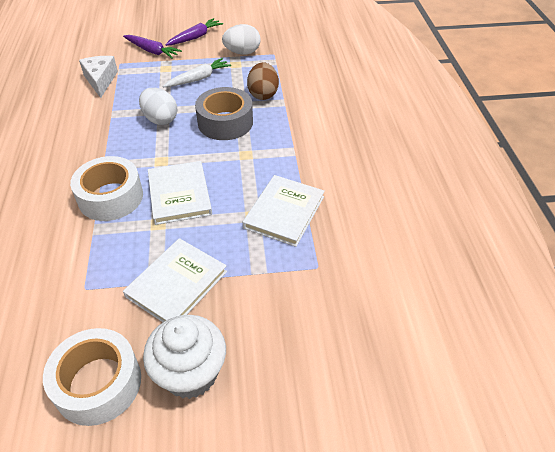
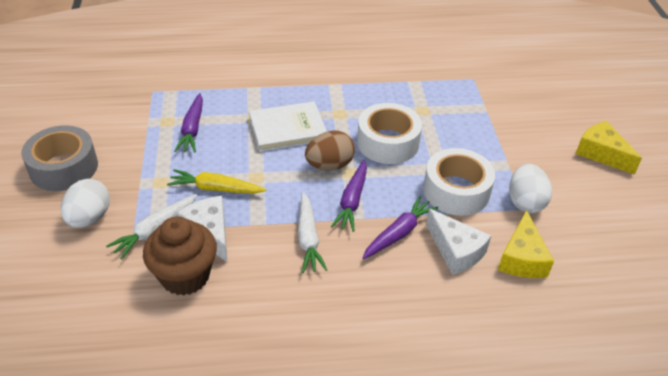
brown cupcake: 0 -> 1
purple carrot: 2 -> 3
white book: 3 -> 1
white carrot: 1 -> 2
white cheese: 1 -> 2
white cupcake: 1 -> 0
yellow carrot: 0 -> 1
yellow cheese: 0 -> 2

